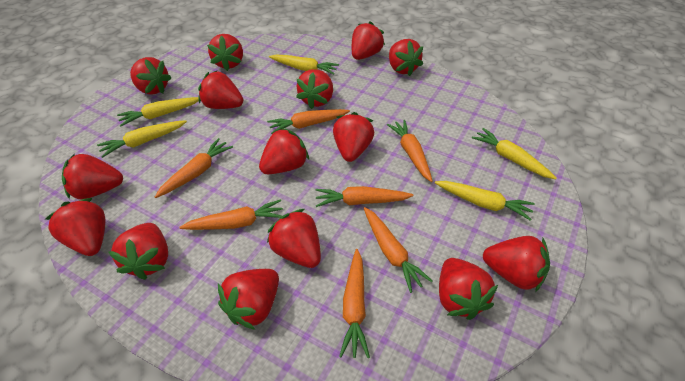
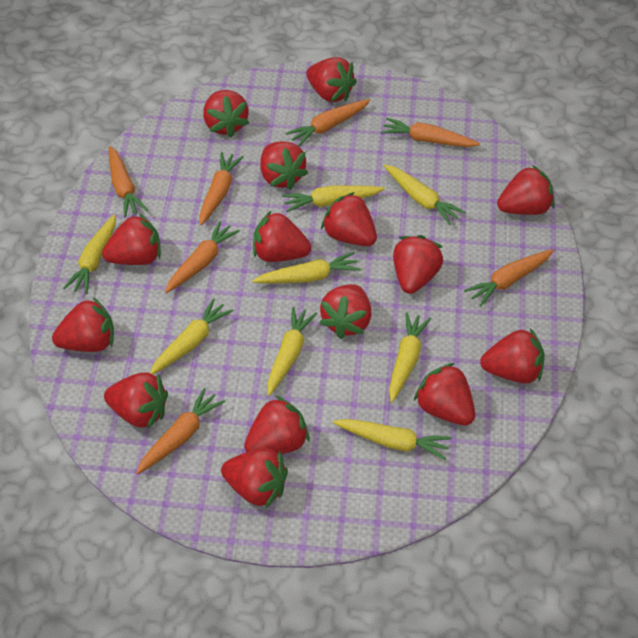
yellow carrot: 5 -> 8

